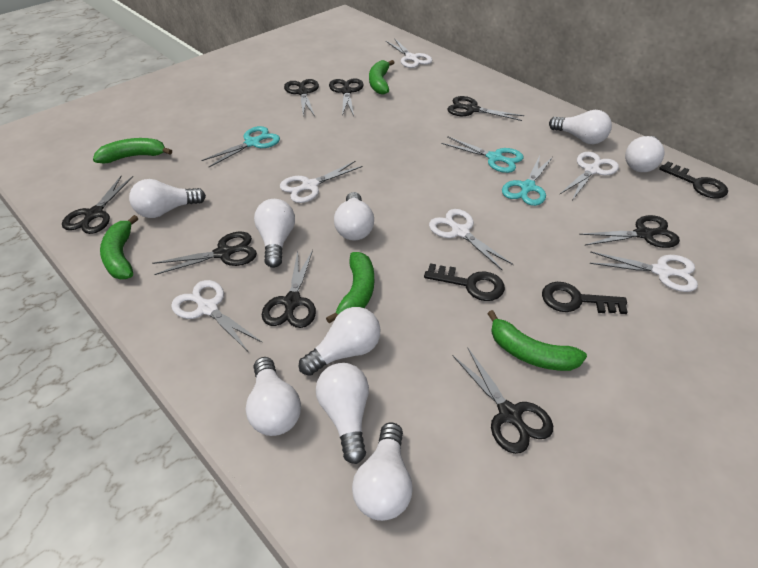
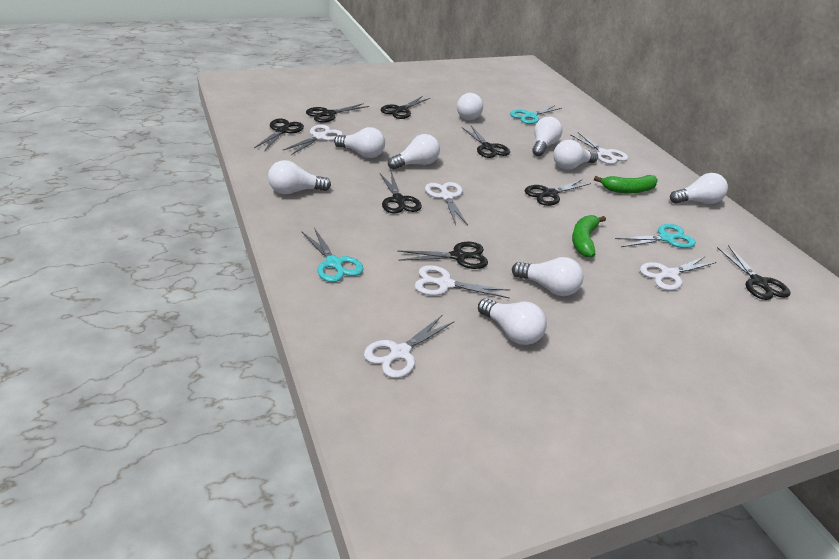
black key: 3 -> 0
green banana: 5 -> 2

